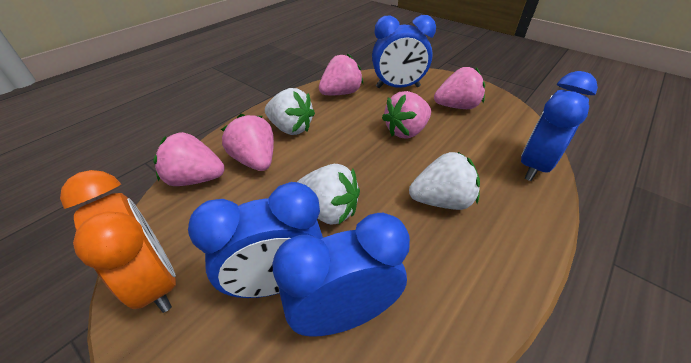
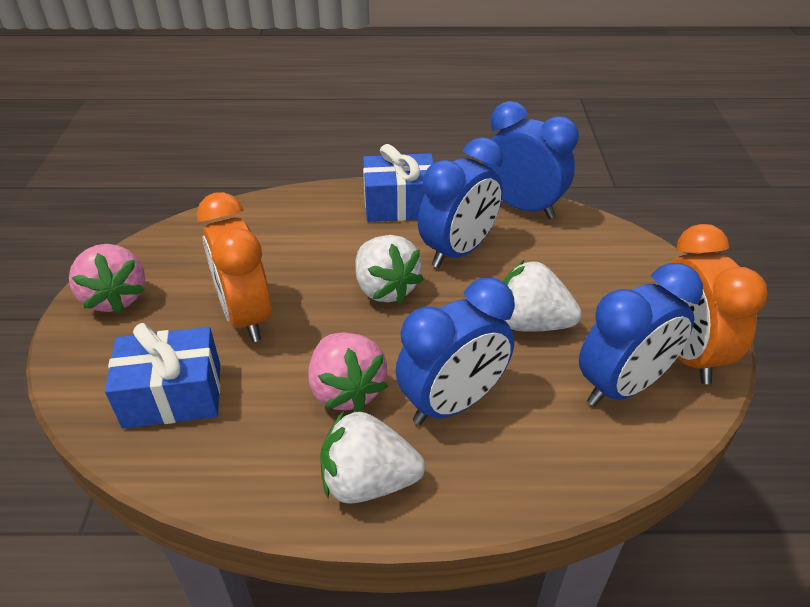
blue gift: 0 -> 2
orange clock: 1 -> 2
pink strawberry: 5 -> 2

